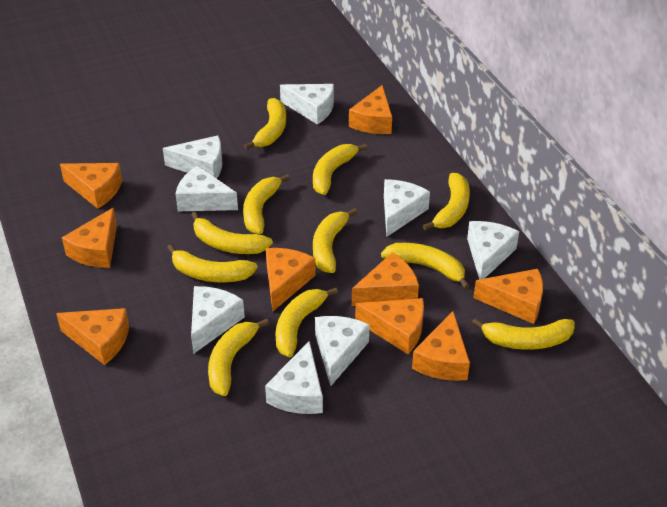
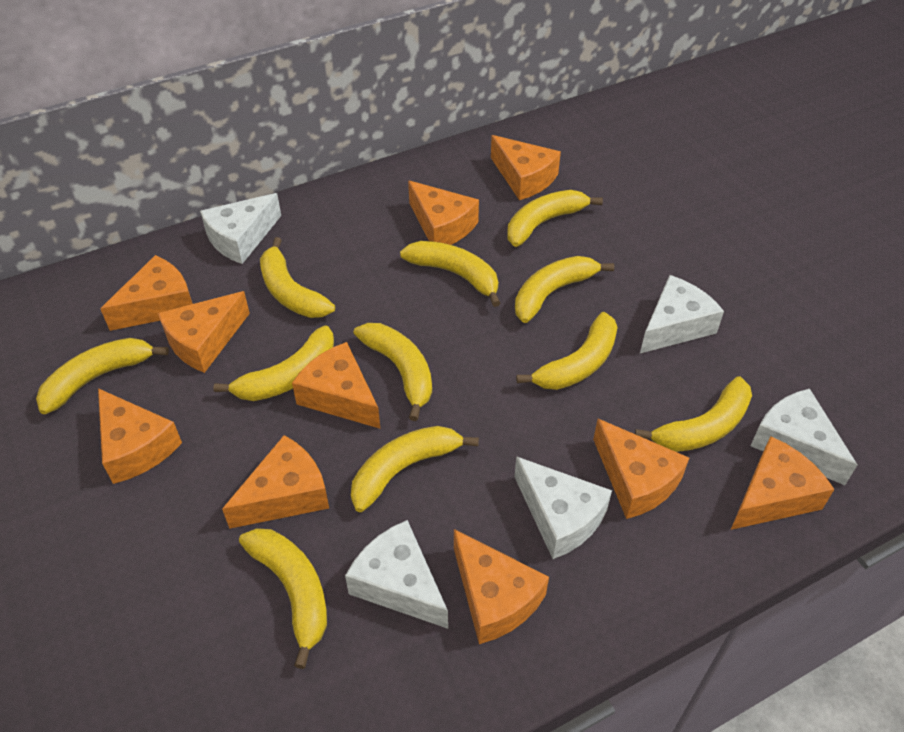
orange cheese: 9 -> 10
white cheese: 8 -> 5

